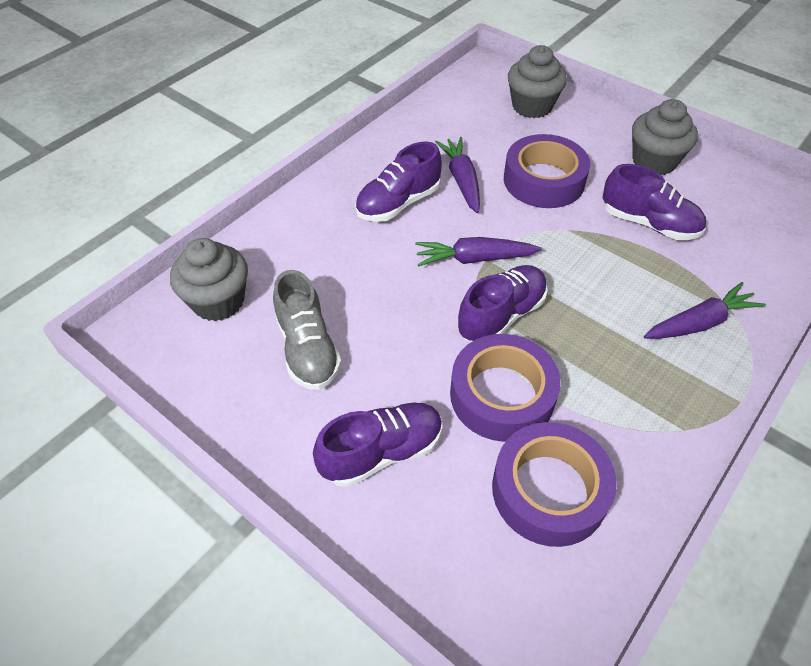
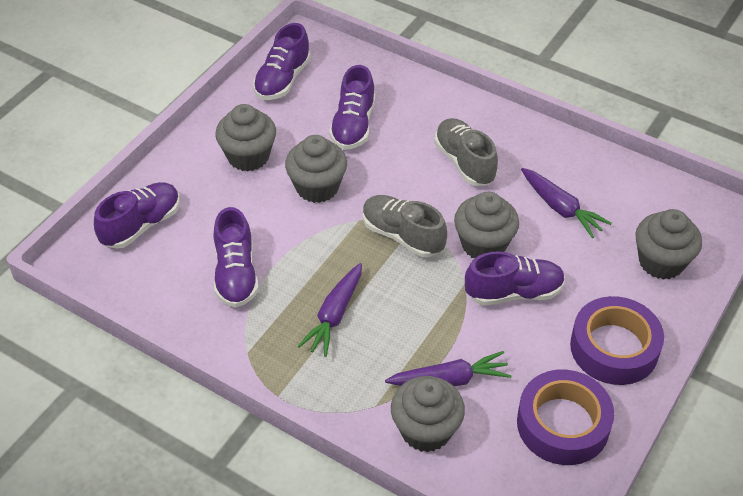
grey cupcake: 3 -> 5
grey shoe: 1 -> 2
purple shoe: 4 -> 5
purple tape: 3 -> 2

